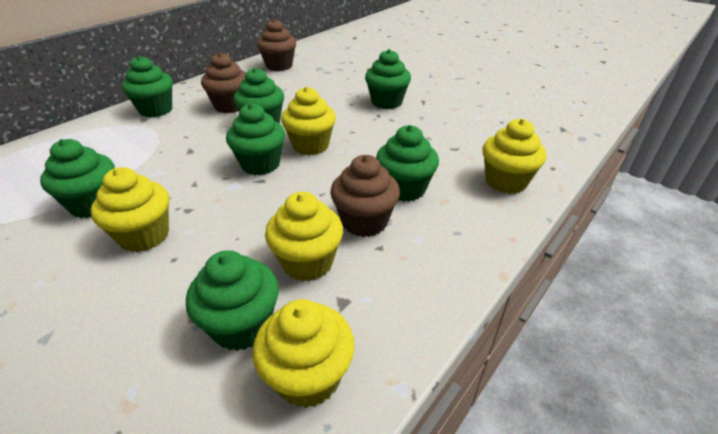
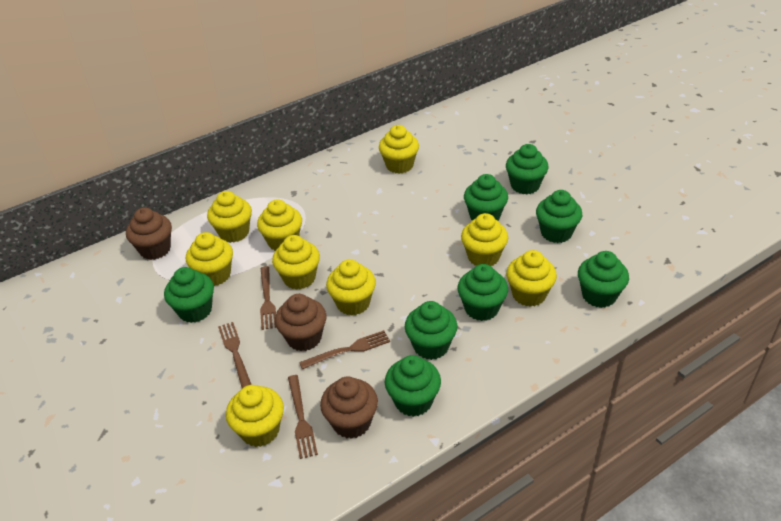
brown fork: 0 -> 4
green cupcake: 7 -> 8
yellow cupcake: 5 -> 9

